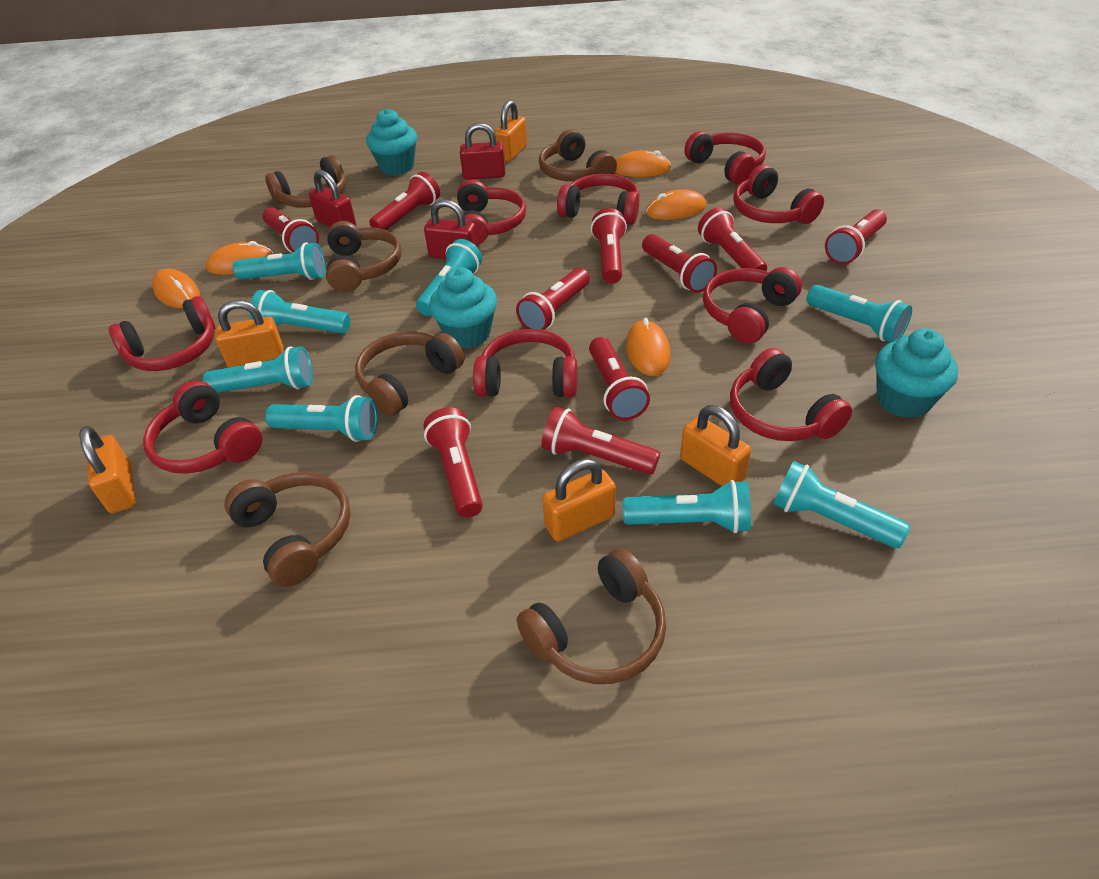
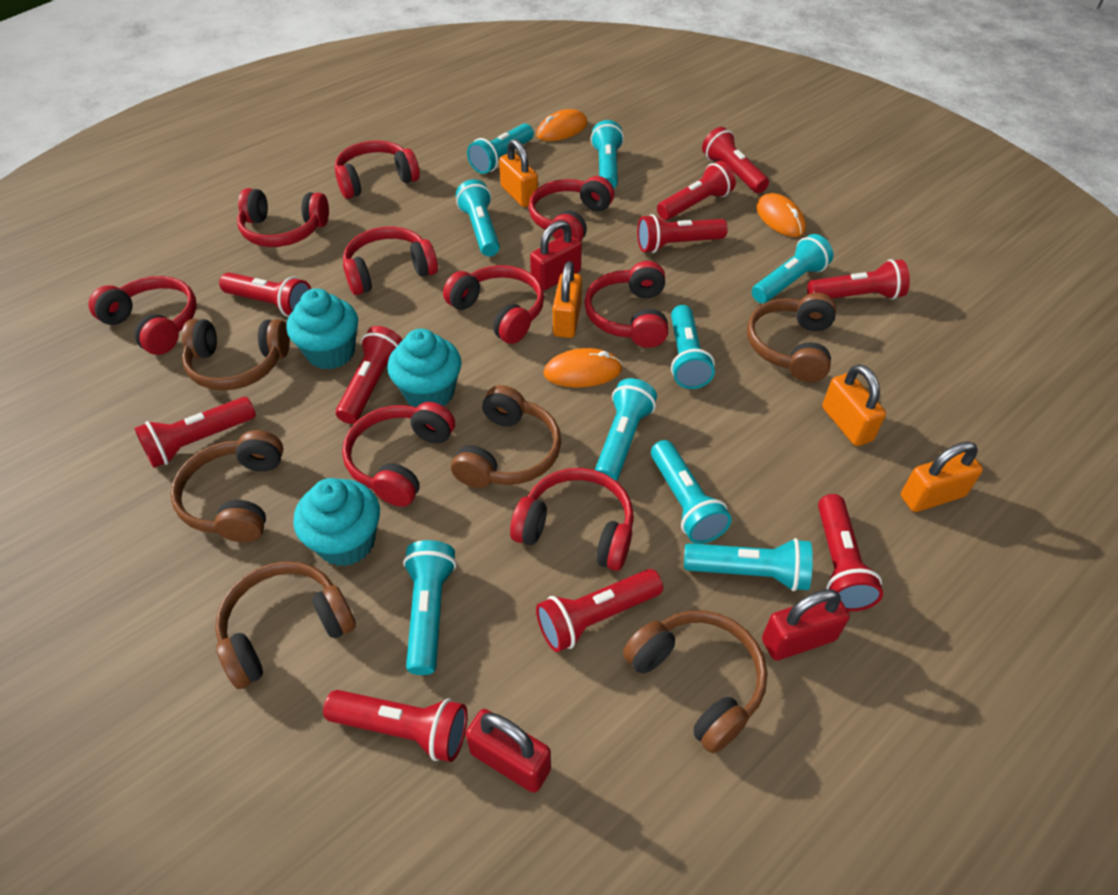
orange mouse: 5 -> 3
orange padlock: 5 -> 4
turquoise flashlight: 8 -> 9

